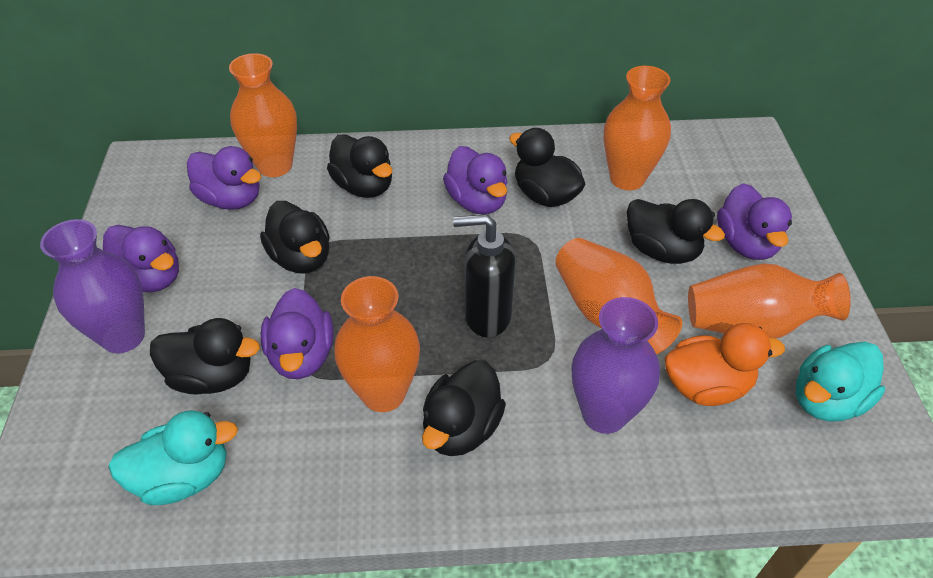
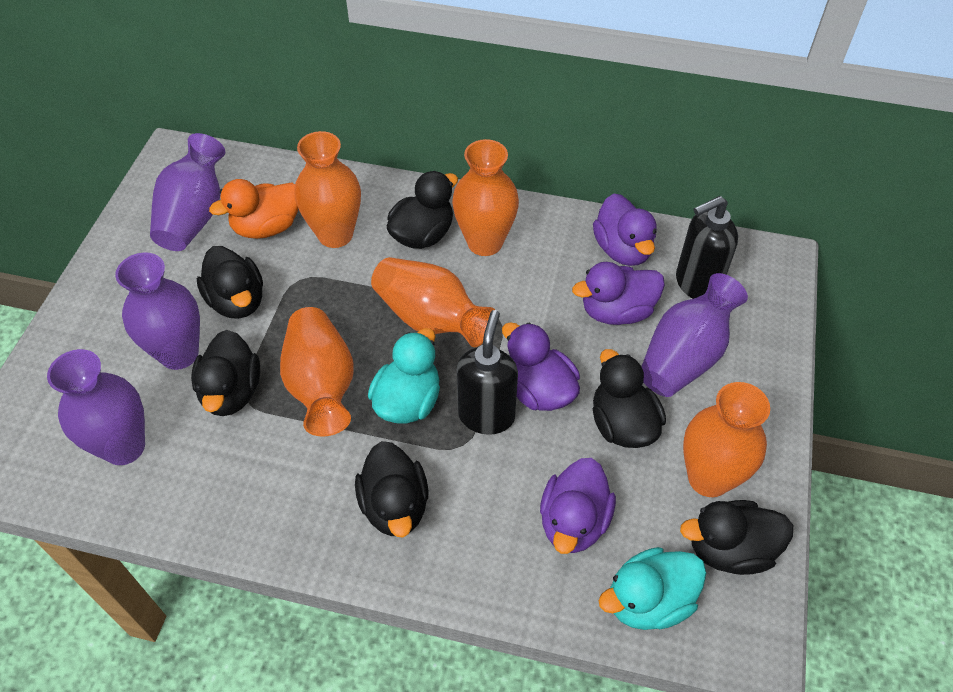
black soap dispenser: 1 -> 2
purple duck: 5 -> 4
purple vase: 2 -> 4

